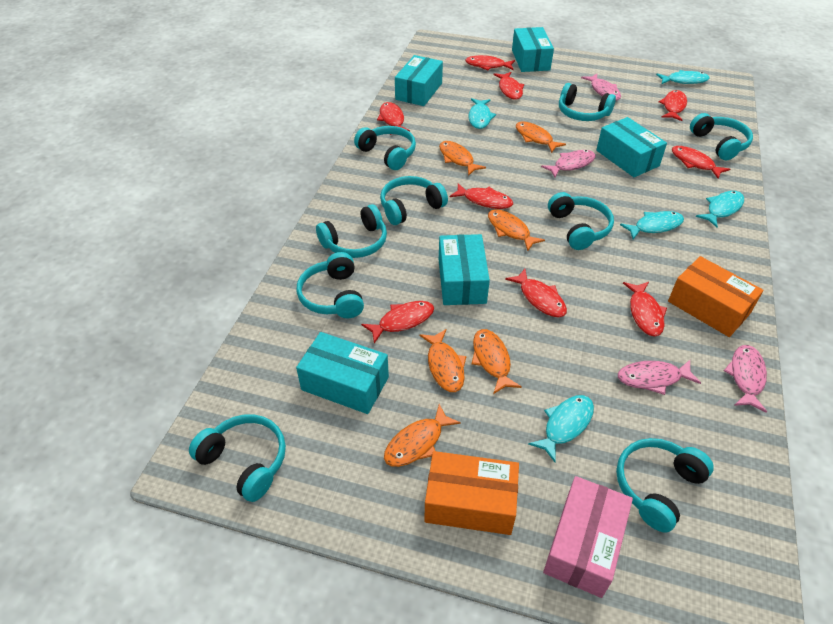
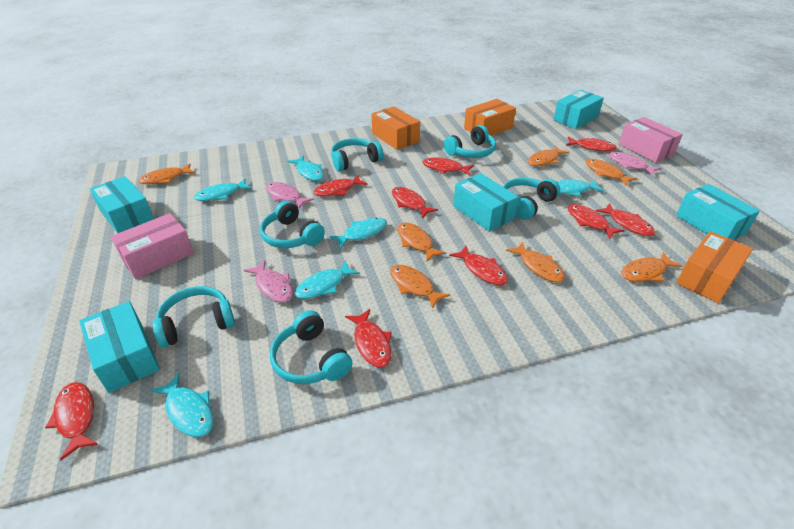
orange box: 2 -> 3
orange fish: 6 -> 7
pink box: 1 -> 2
pink fish: 4 -> 3
turquoise fish: 5 -> 6
turquoise headphones: 9 -> 6

